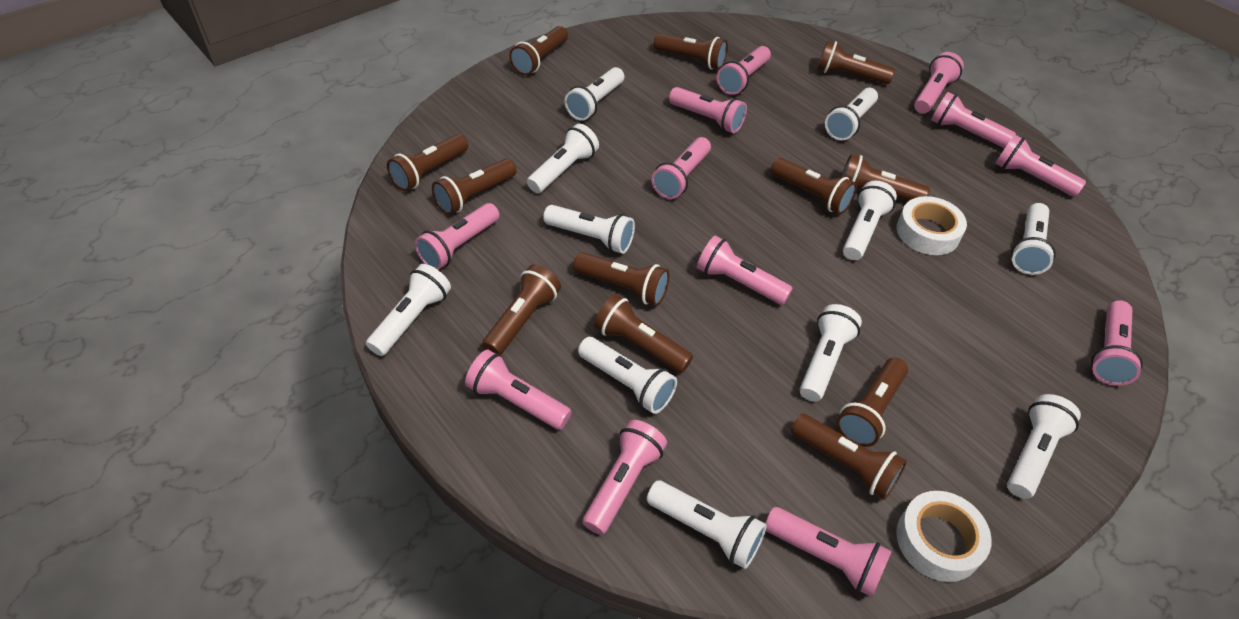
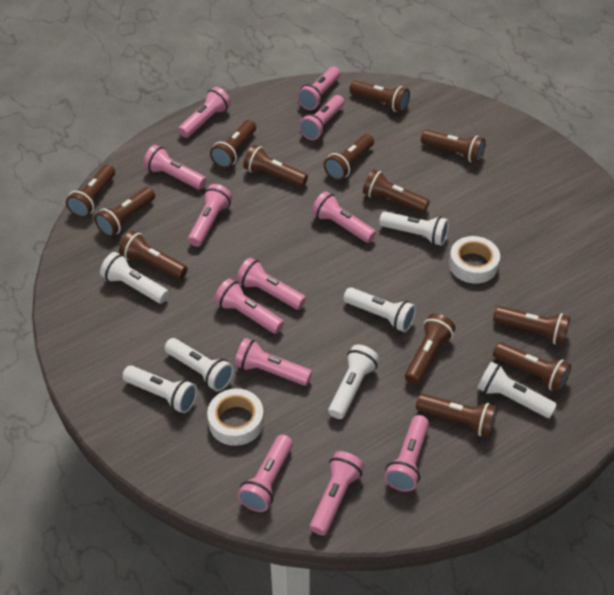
brown flashlight: 12 -> 13
white flashlight: 11 -> 7

